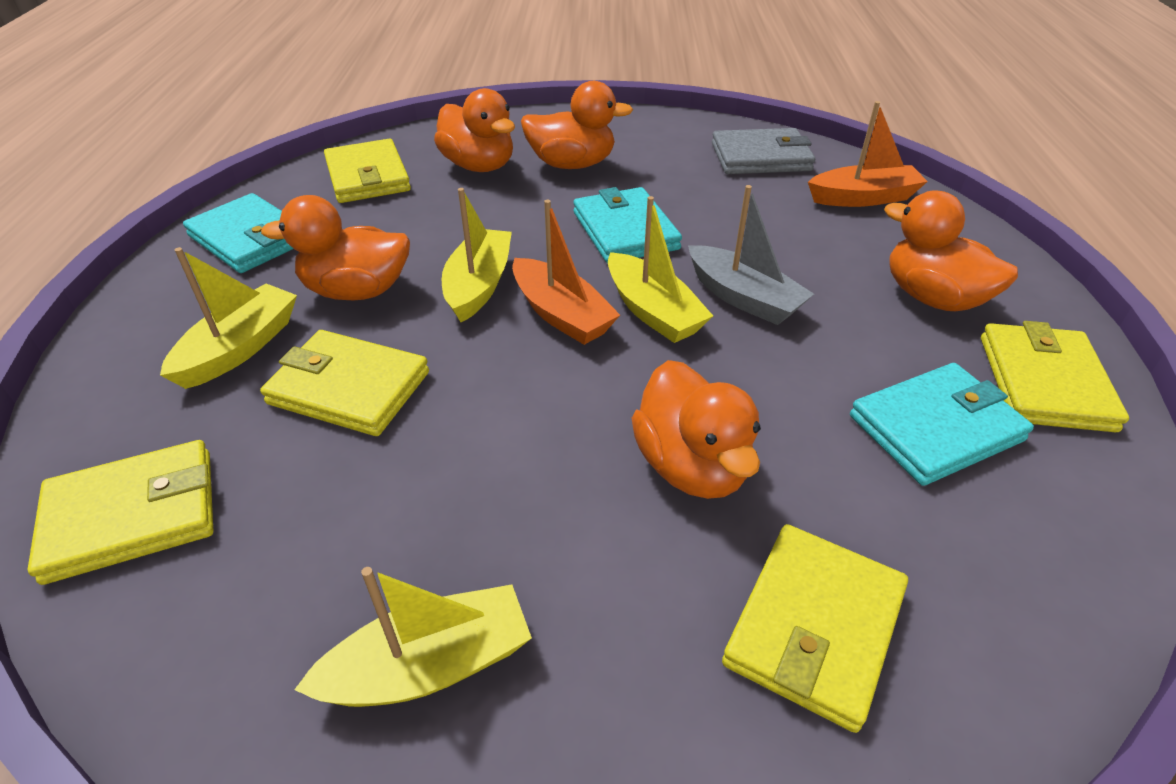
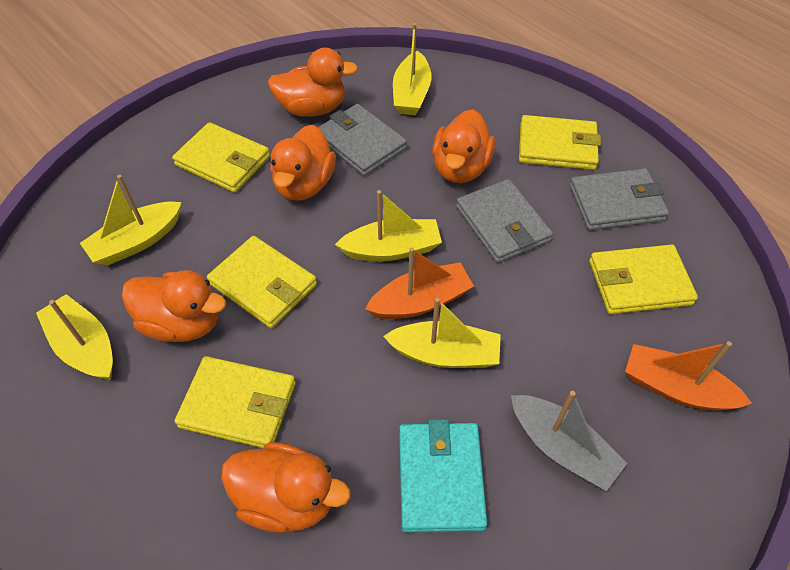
grey wallet: 1 -> 3
turquoise wallet: 3 -> 1
yellow boat: 4 -> 5

